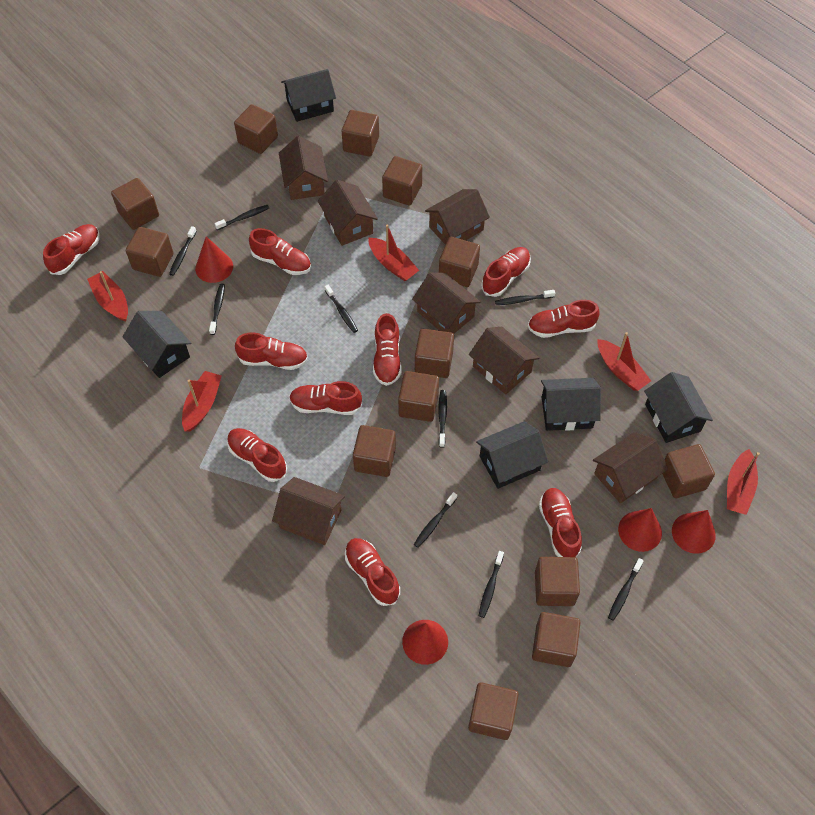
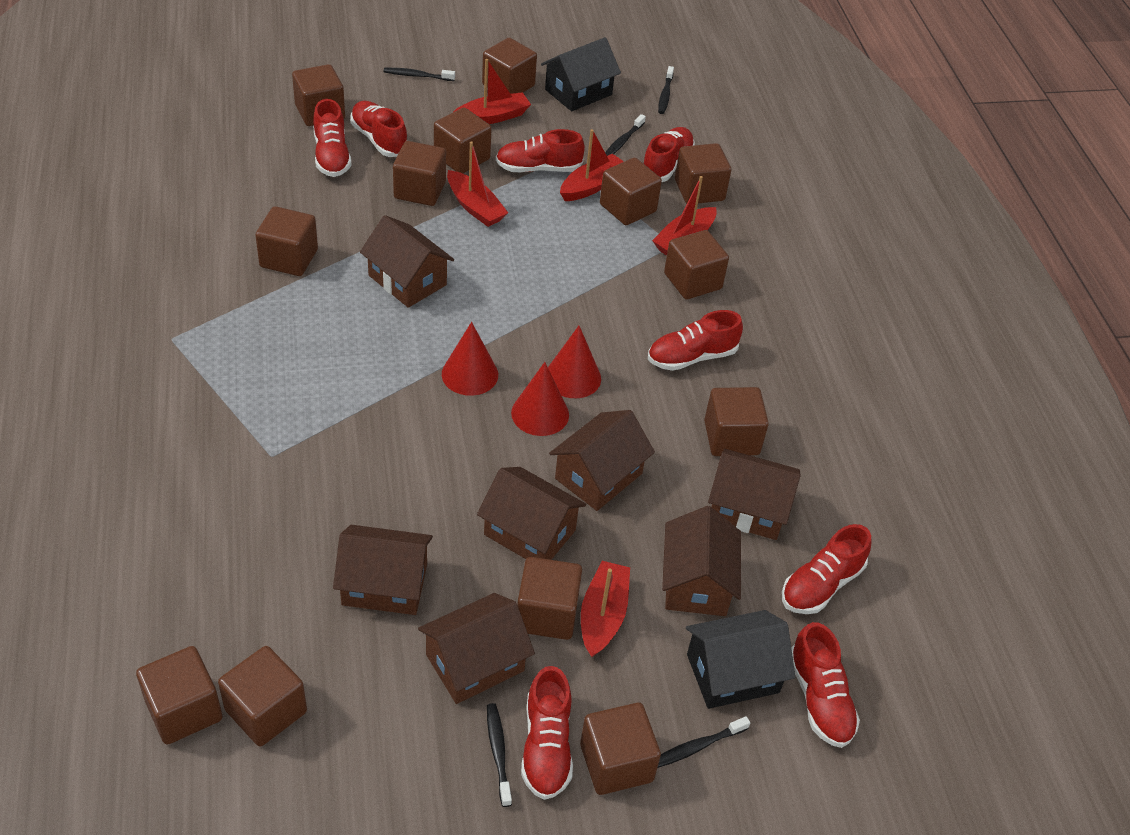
black house: 5 -> 2
black toothbrush: 9 -> 5
red cone: 4 -> 3
red shoe: 10 -> 8

